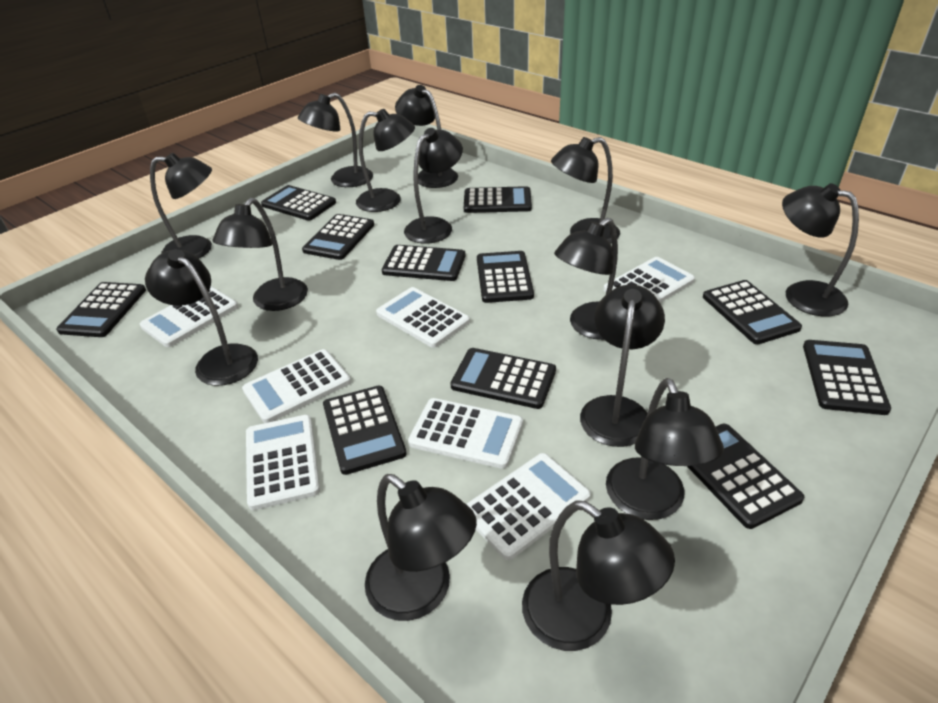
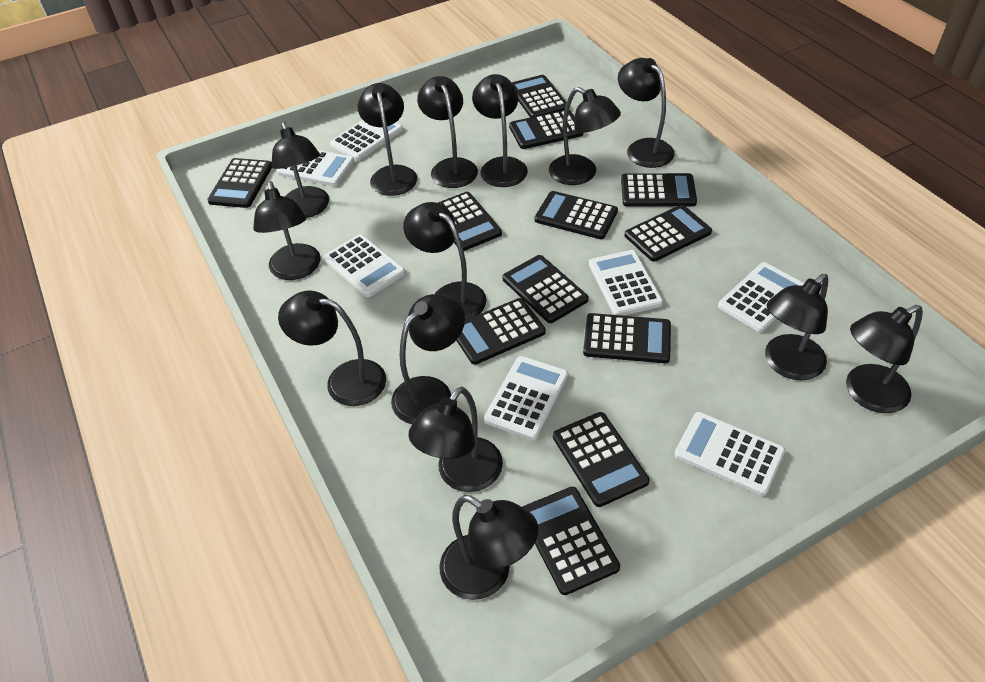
black calculator: 11 -> 12

